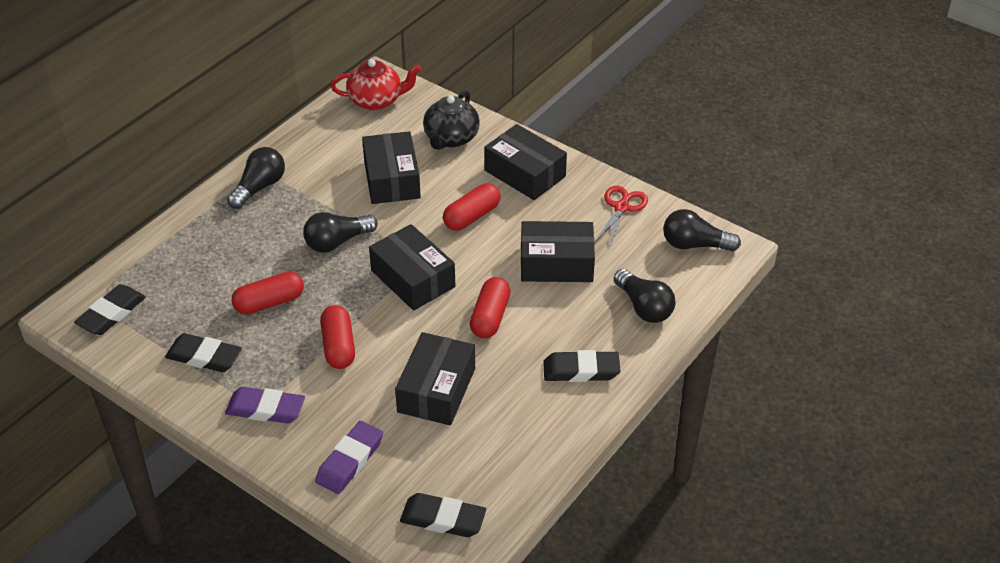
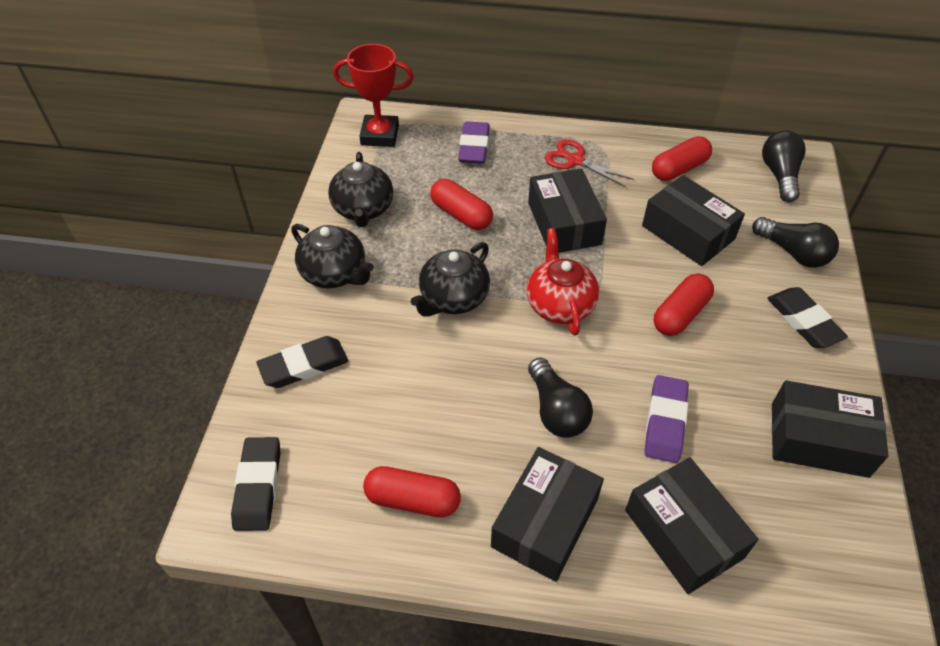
black eraser: 4 -> 3
black light bulb: 4 -> 3
black teapot: 1 -> 3
red trophy: 0 -> 1

